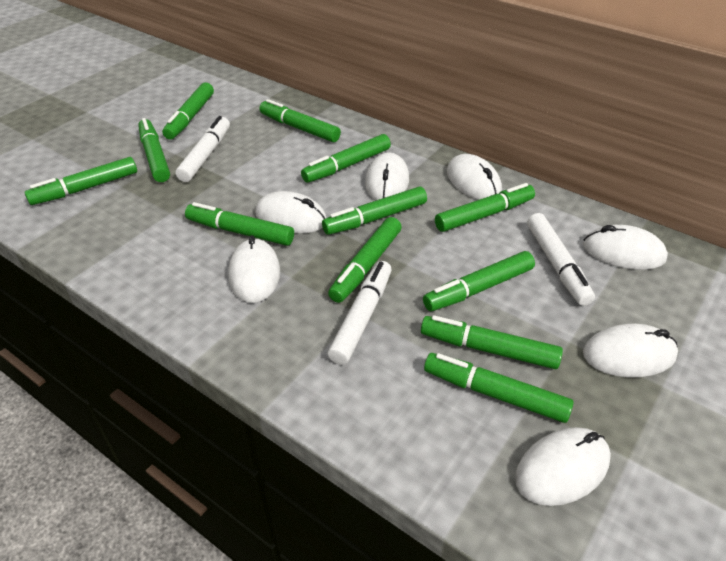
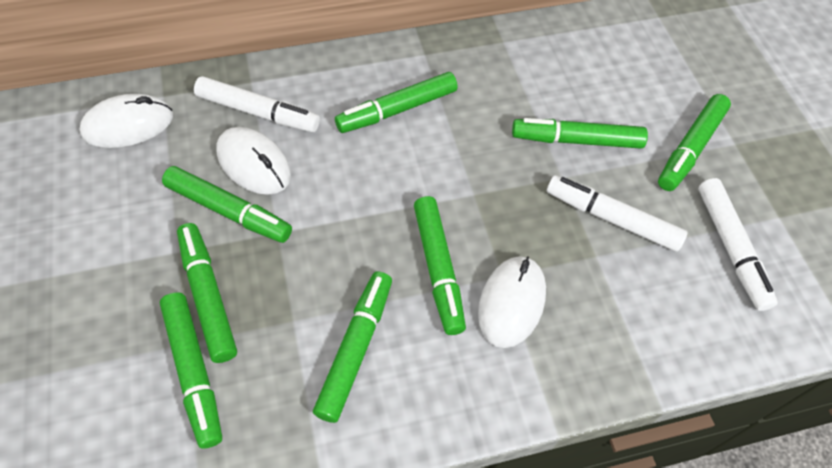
green marker: 12 -> 8
white mouse: 7 -> 3

